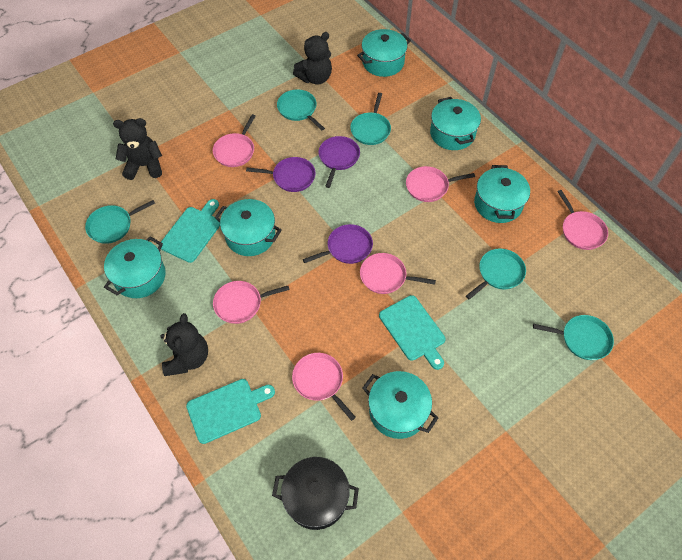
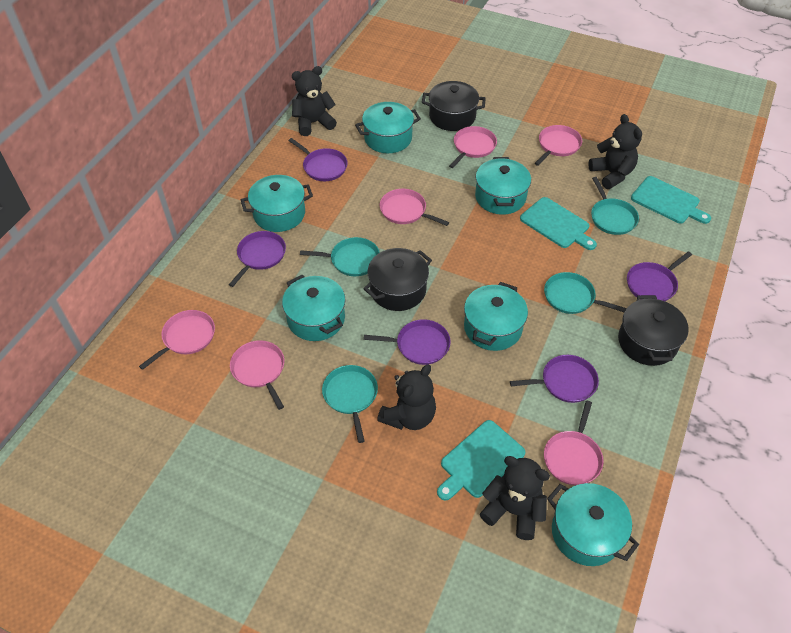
black pot: 1 -> 3
black teddy bear: 3 -> 4
purple pan: 3 -> 5
turquoise pan: 5 -> 4

